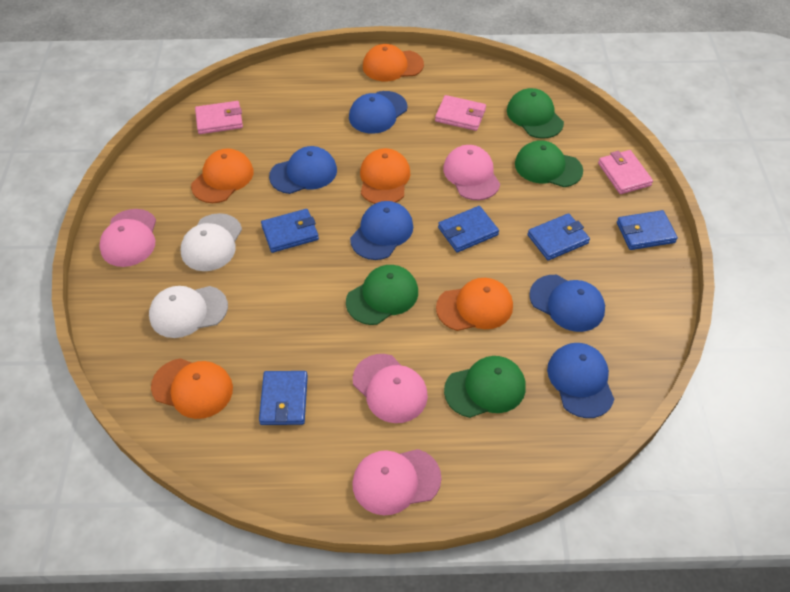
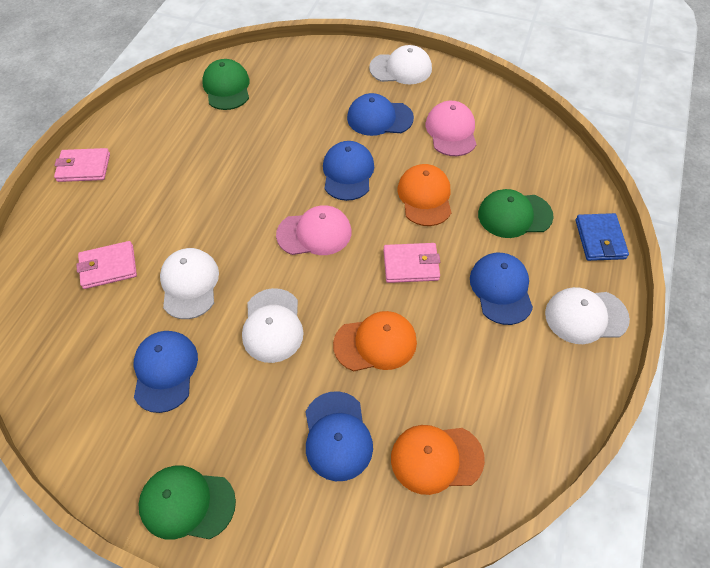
blue wallet: 5 -> 1
green cap: 4 -> 3
orange cap: 5 -> 3
pink cap: 4 -> 2
white cap: 2 -> 4

